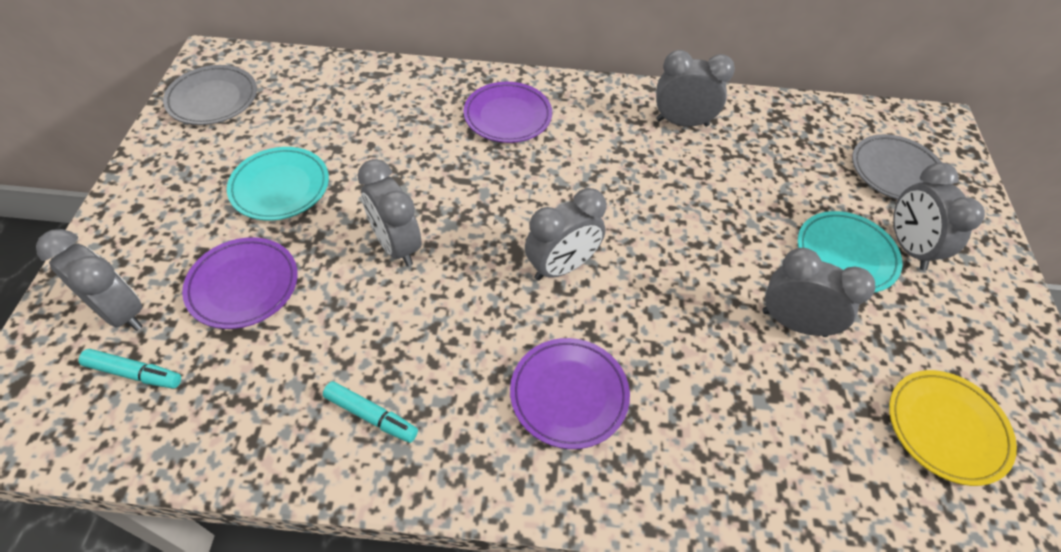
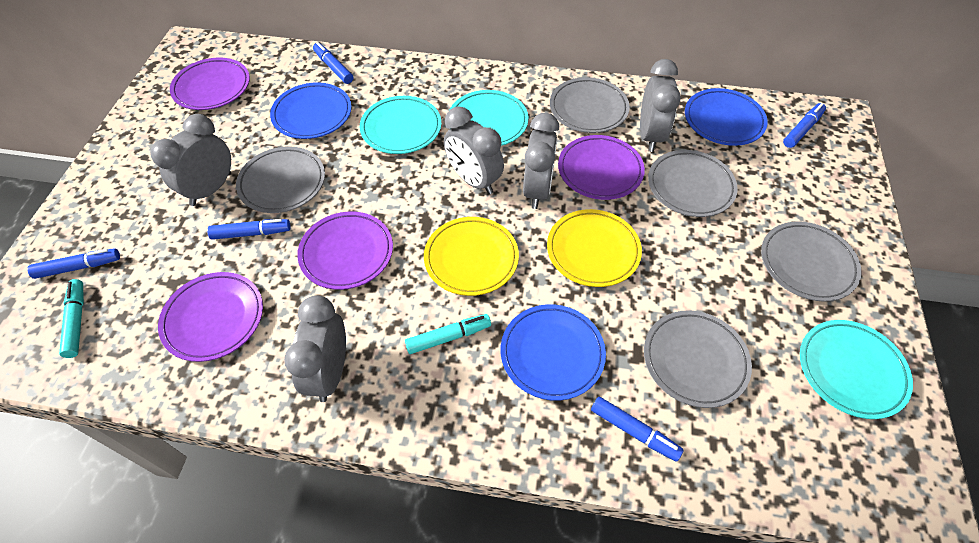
blue marker: 0 -> 5
blue plate: 0 -> 3
grey clock: 6 -> 5
grey plate: 2 -> 5
purple plate: 3 -> 4
turquoise plate: 2 -> 3
yellow plate: 1 -> 2

